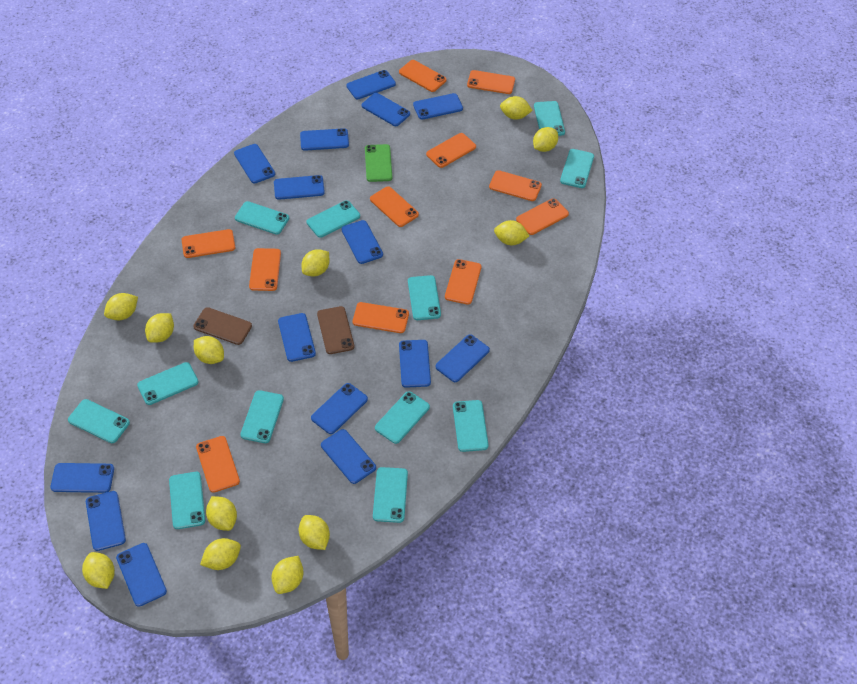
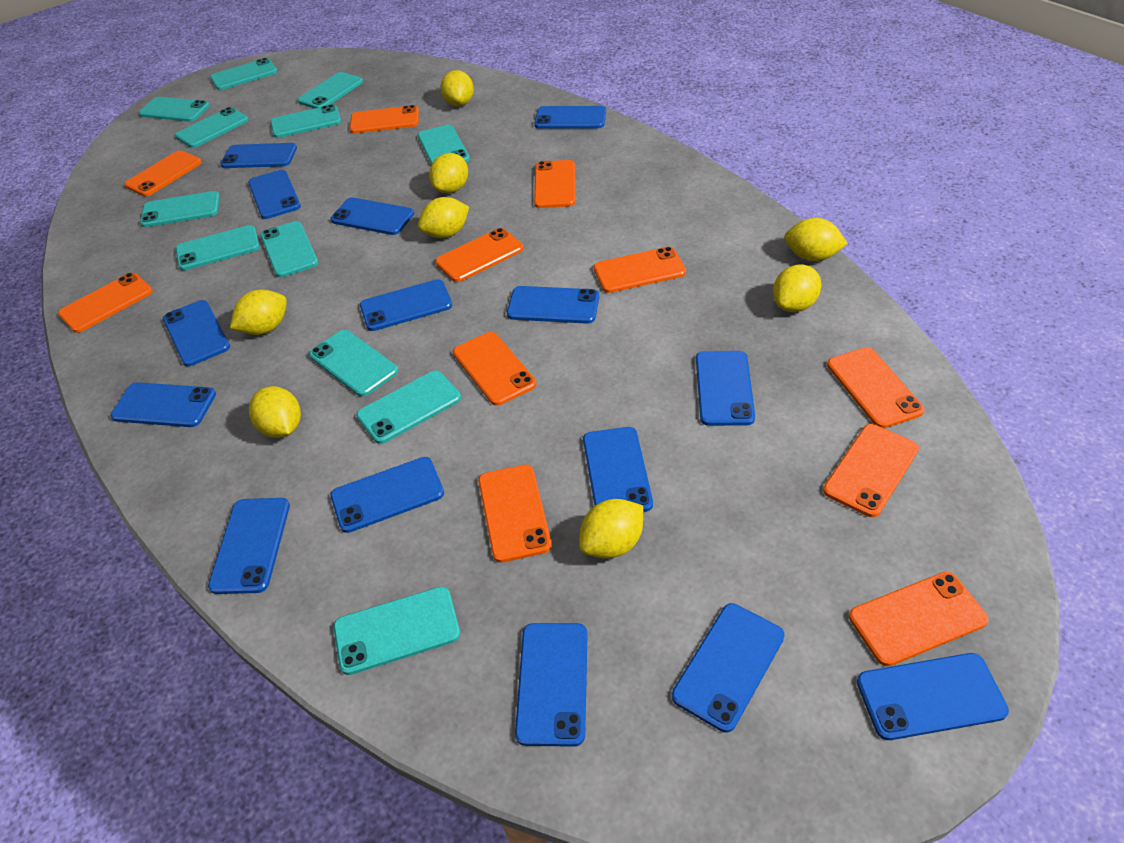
brown phone: 2 -> 0
green phone: 1 -> 0
yellow lemon: 12 -> 8

